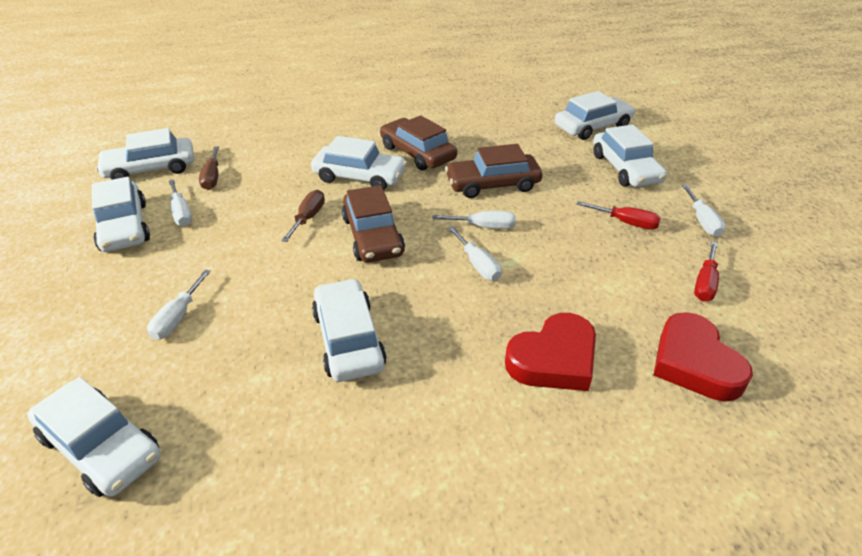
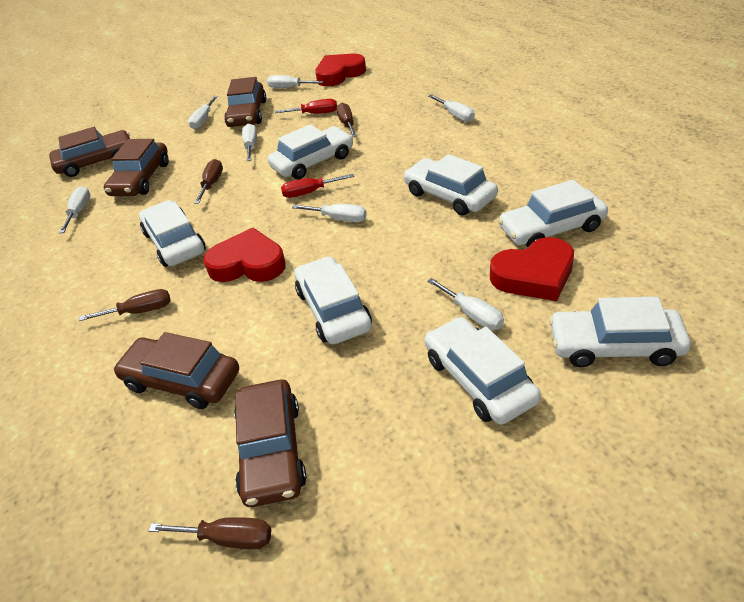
brown car: 3 -> 5
brown screwdriver: 2 -> 4
red heart: 2 -> 3
white screwdriver: 5 -> 7

